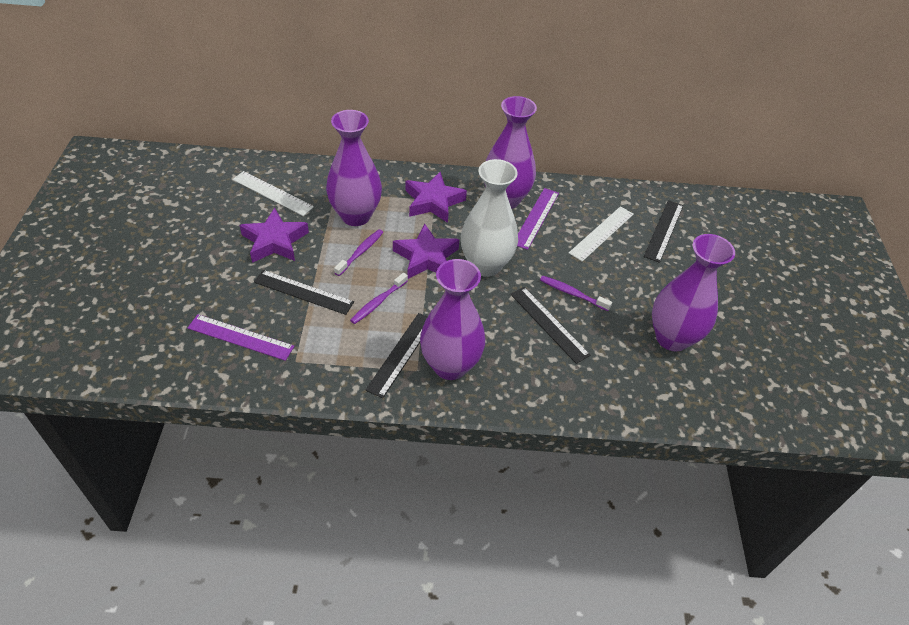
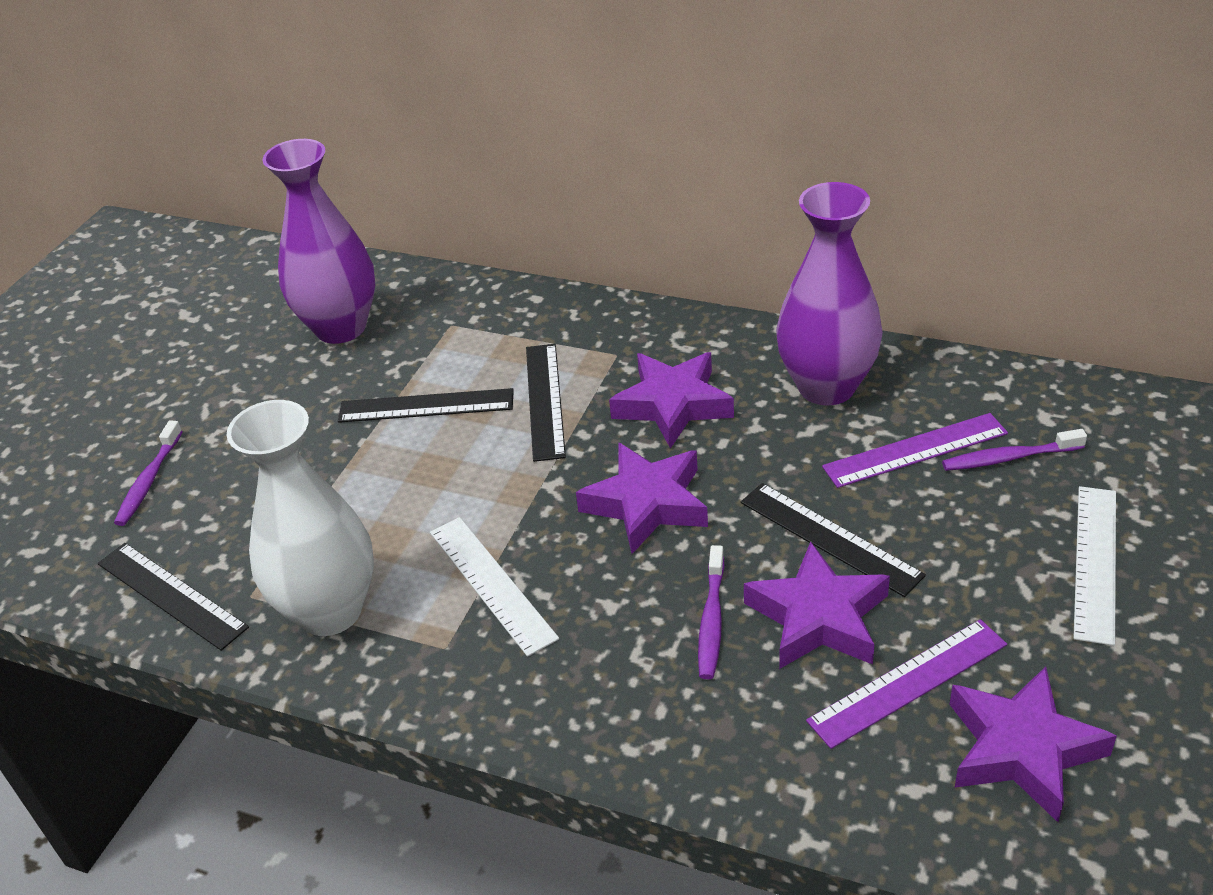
purple star: 3 -> 4
purple vase: 4 -> 2

